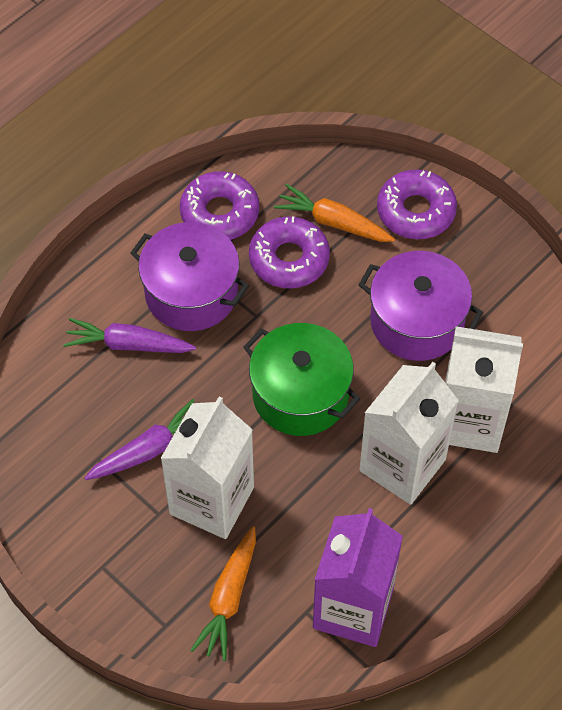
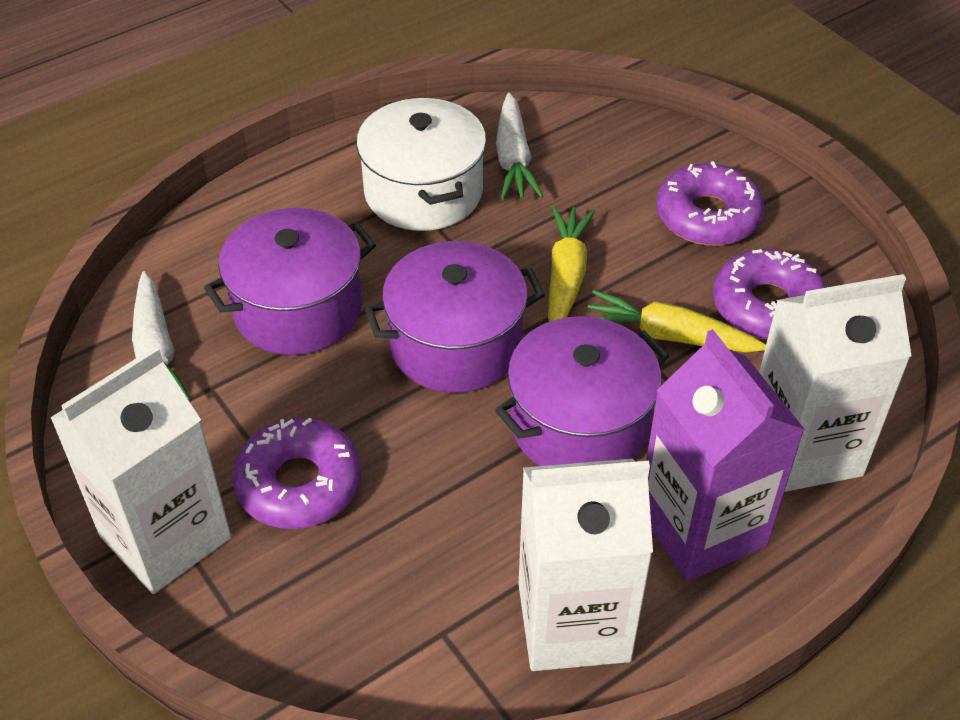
green pot: 1 -> 0
orange carrot: 2 -> 0
purple carrot: 2 -> 0
purple pot: 2 -> 3
white carrot: 0 -> 2
white pot: 0 -> 1
yellow carrot: 0 -> 2

